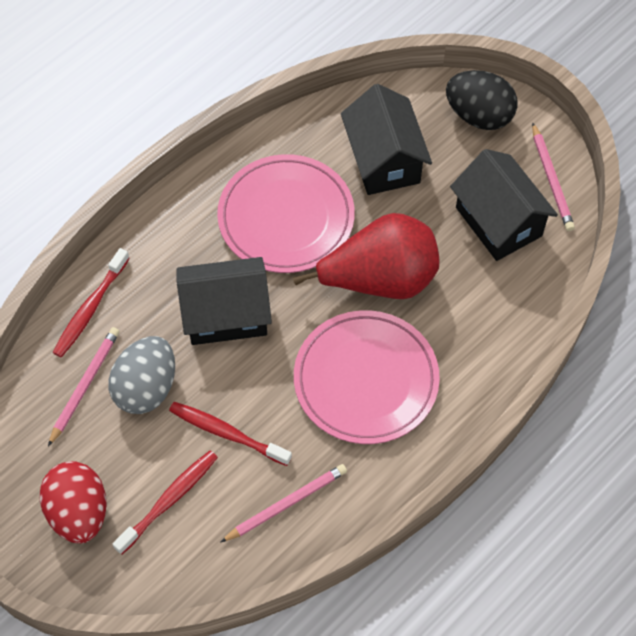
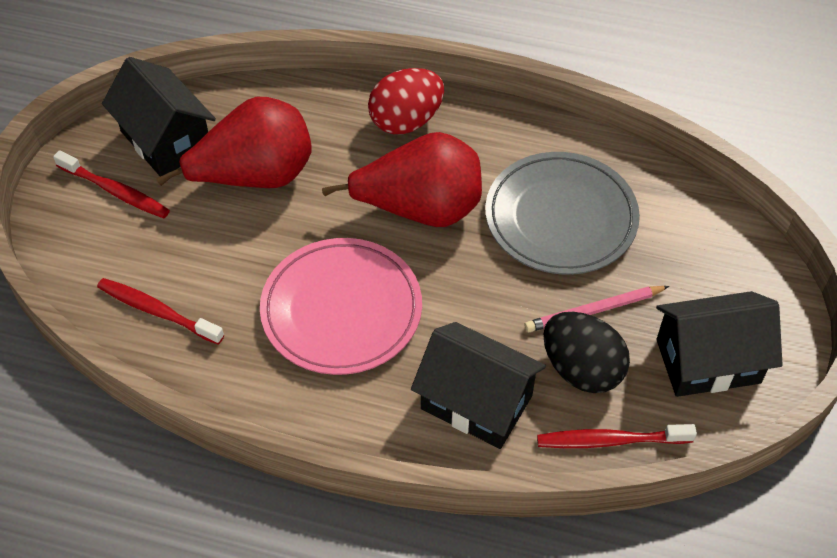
grey egg: 1 -> 0
grey plate: 0 -> 1
pink pencil: 3 -> 1
pink plate: 2 -> 1
red pear: 1 -> 2

